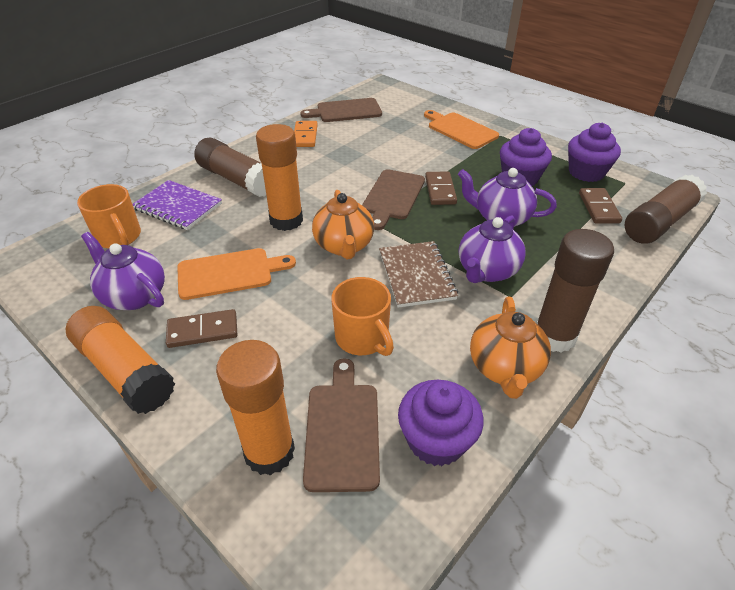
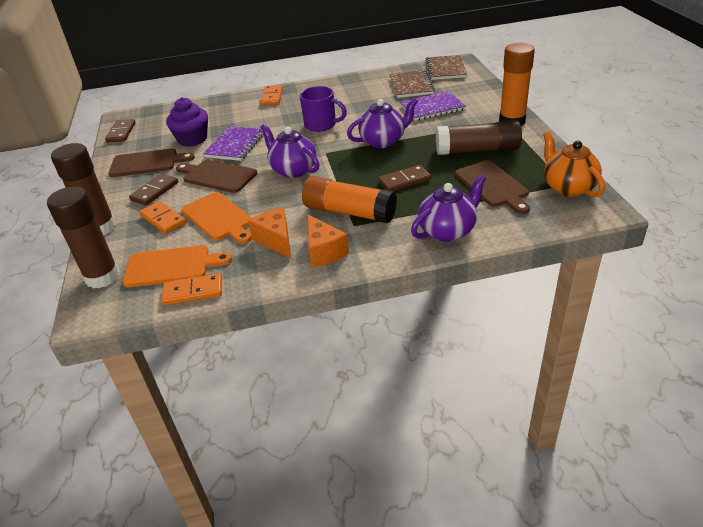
brown notebook: 1 -> 2
orange cheese: 0 -> 2
orange domino: 1 -> 3
orange glue stick: 3 -> 2
orange mug: 2 -> 0
orange teapot: 2 -> 1
purple cupcake: 3 -> 1
purple mug: 0 -> 1
purple notebook: 1 -> 2

